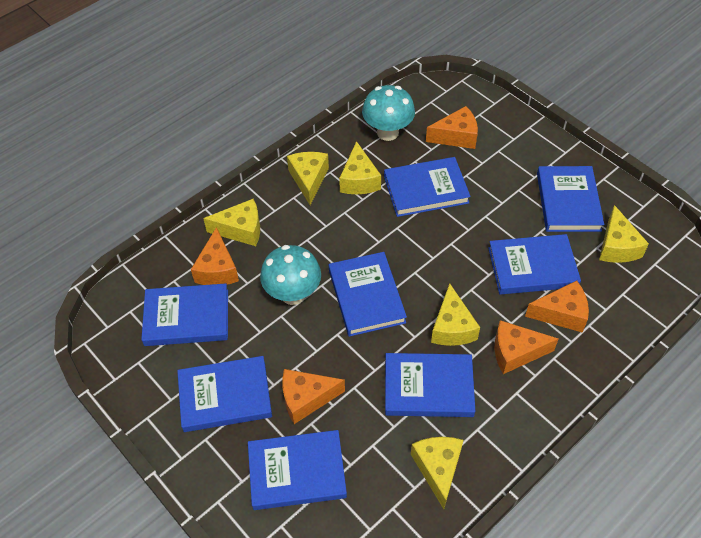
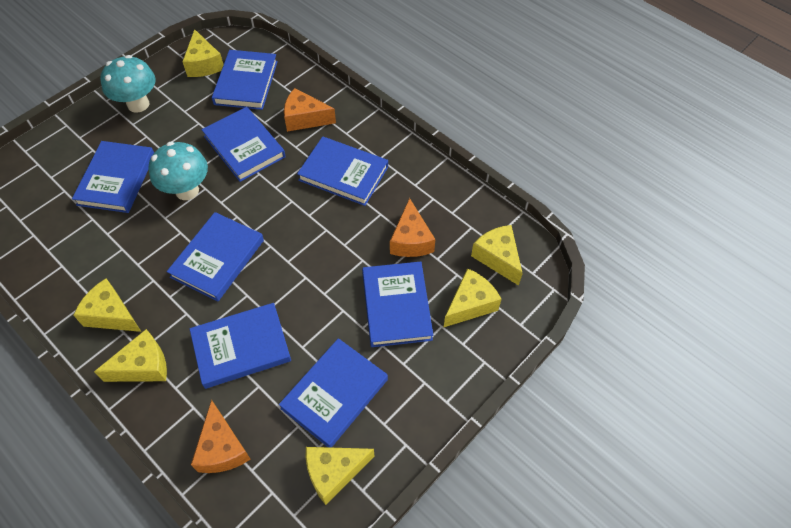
orange cheese: 5 -> 3

